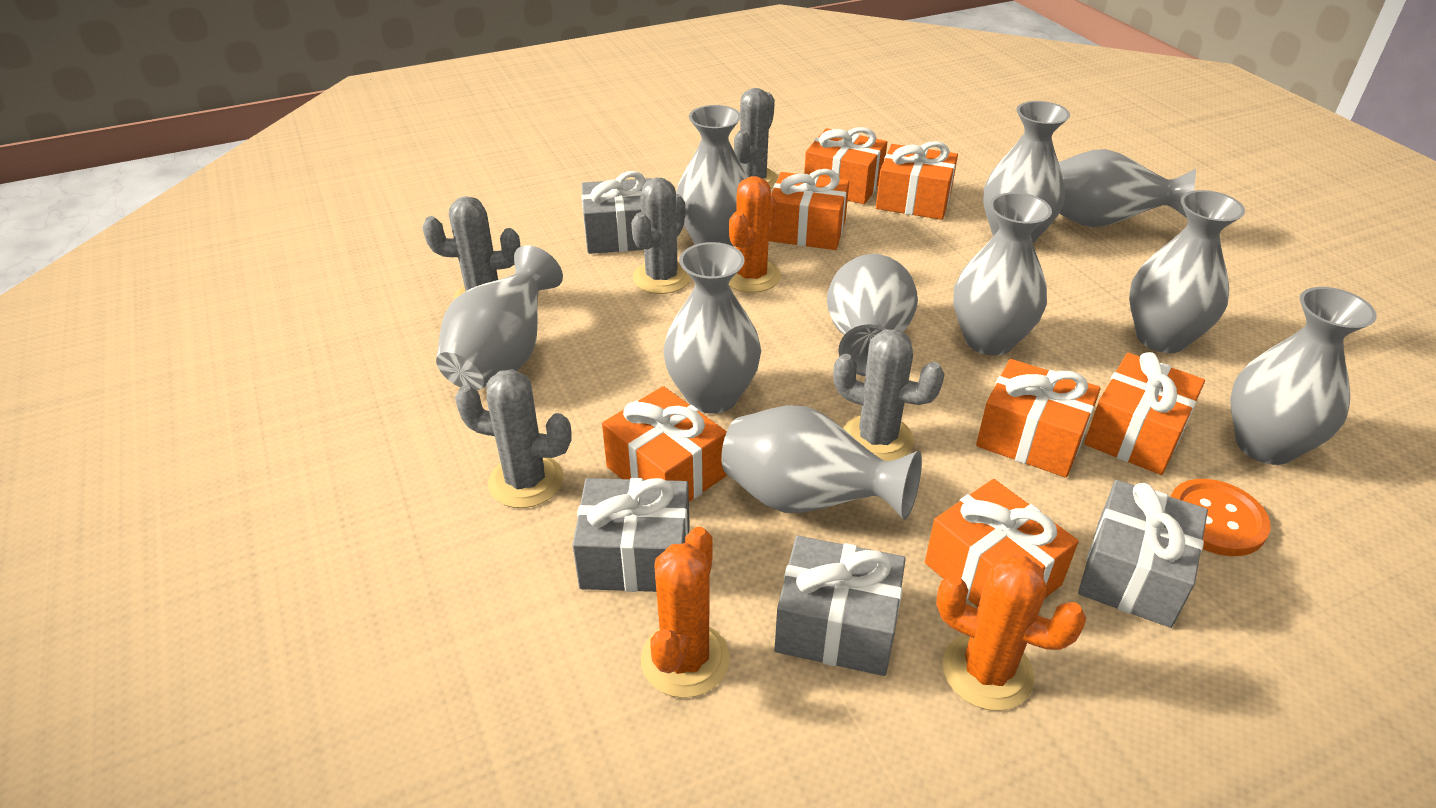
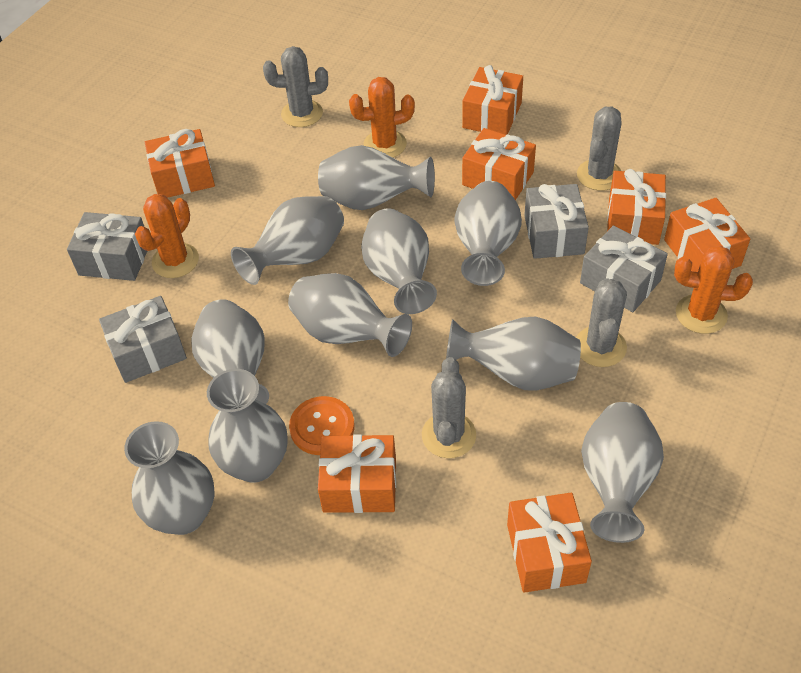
grey cactus: 5 -> 4

